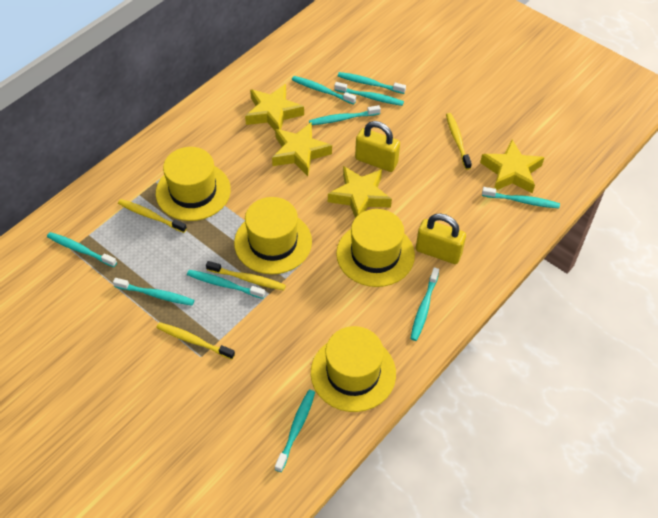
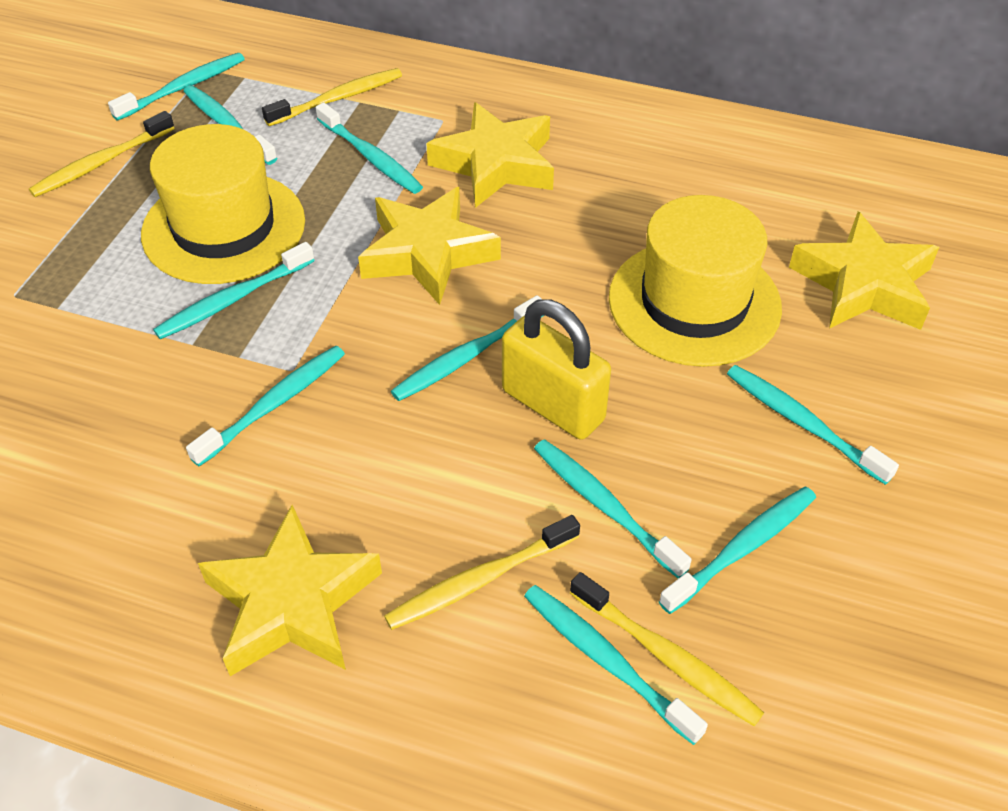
yellow hat: 4 -> 2
yellow padlock: 2 -> 1

